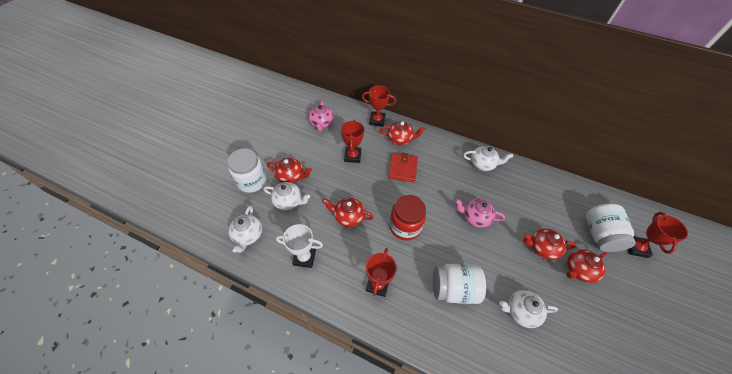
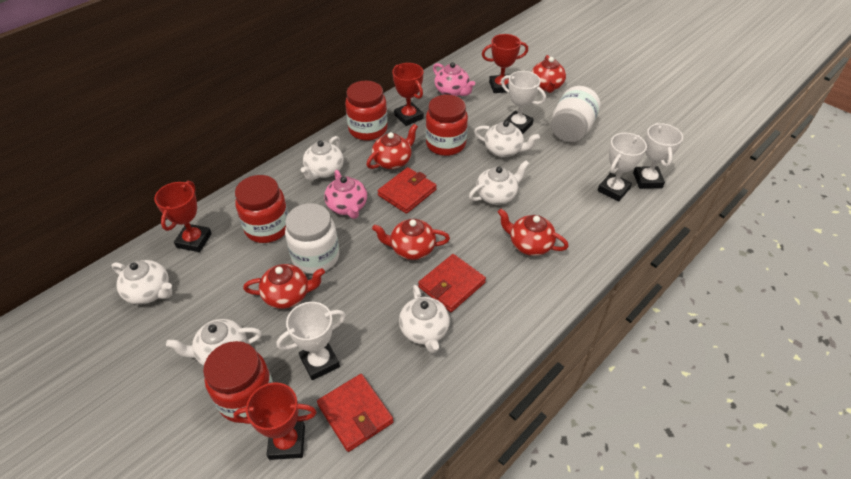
red jar: 1 -> 4
red wallet: 1 -> 3
white jar: 3 -> 2
white teapot: 4 -> 6
white trophy: 1 -> 4

